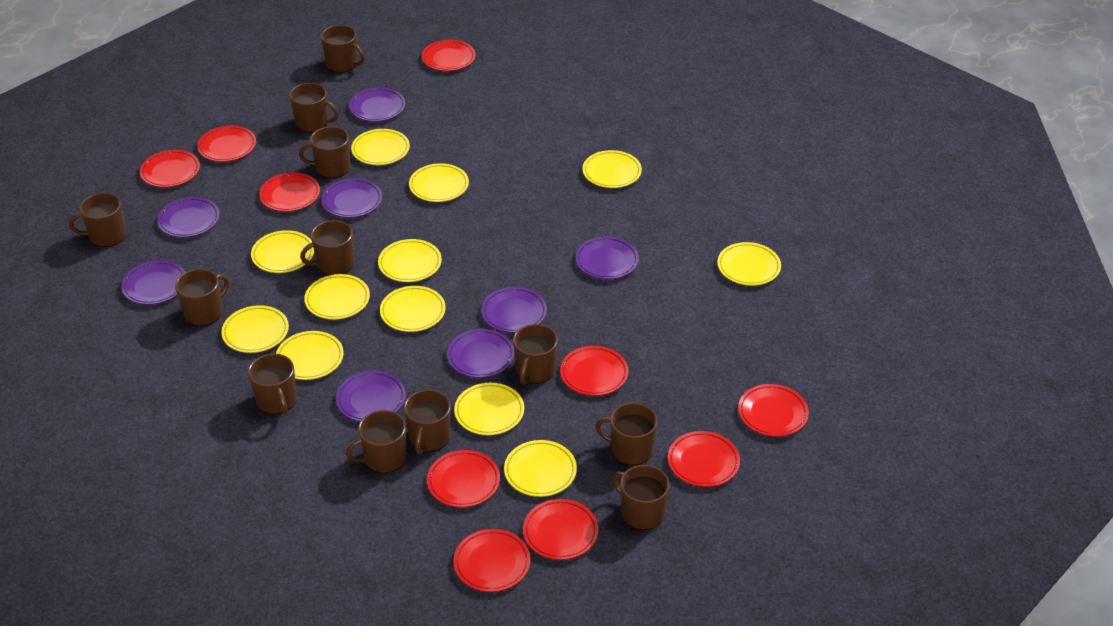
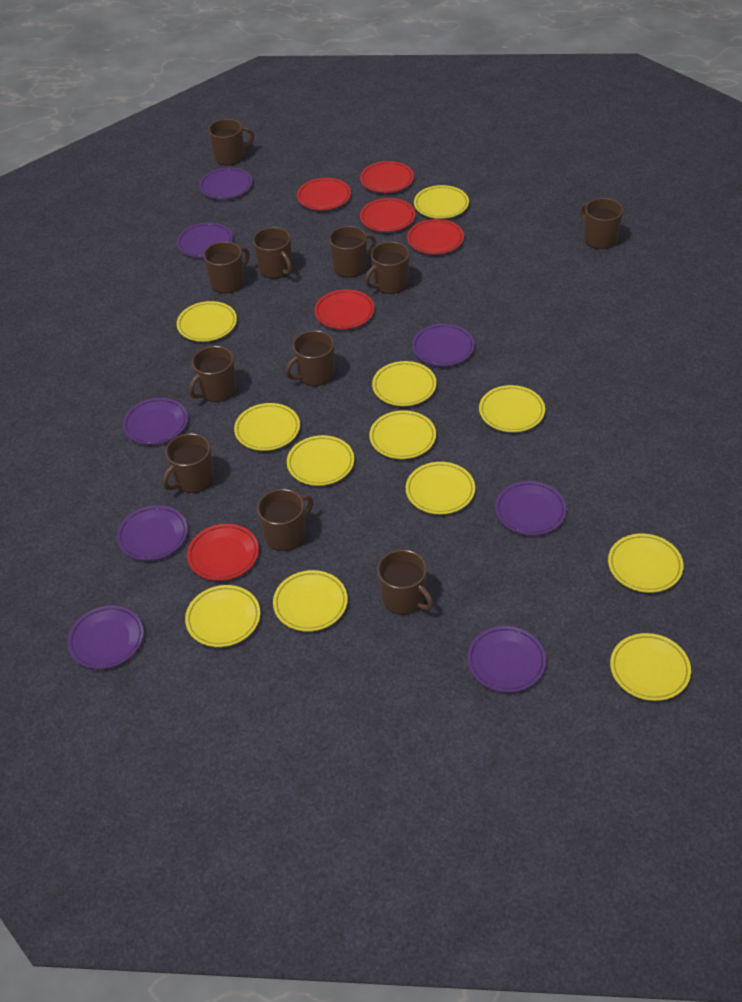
brown mug: 12 -> 11
red plate: 10 -> 6

